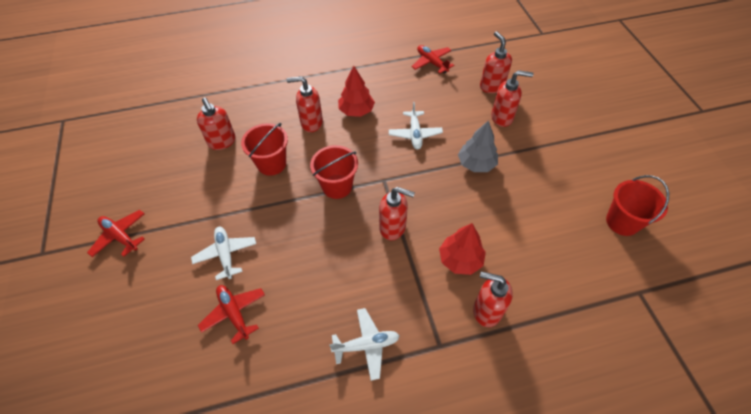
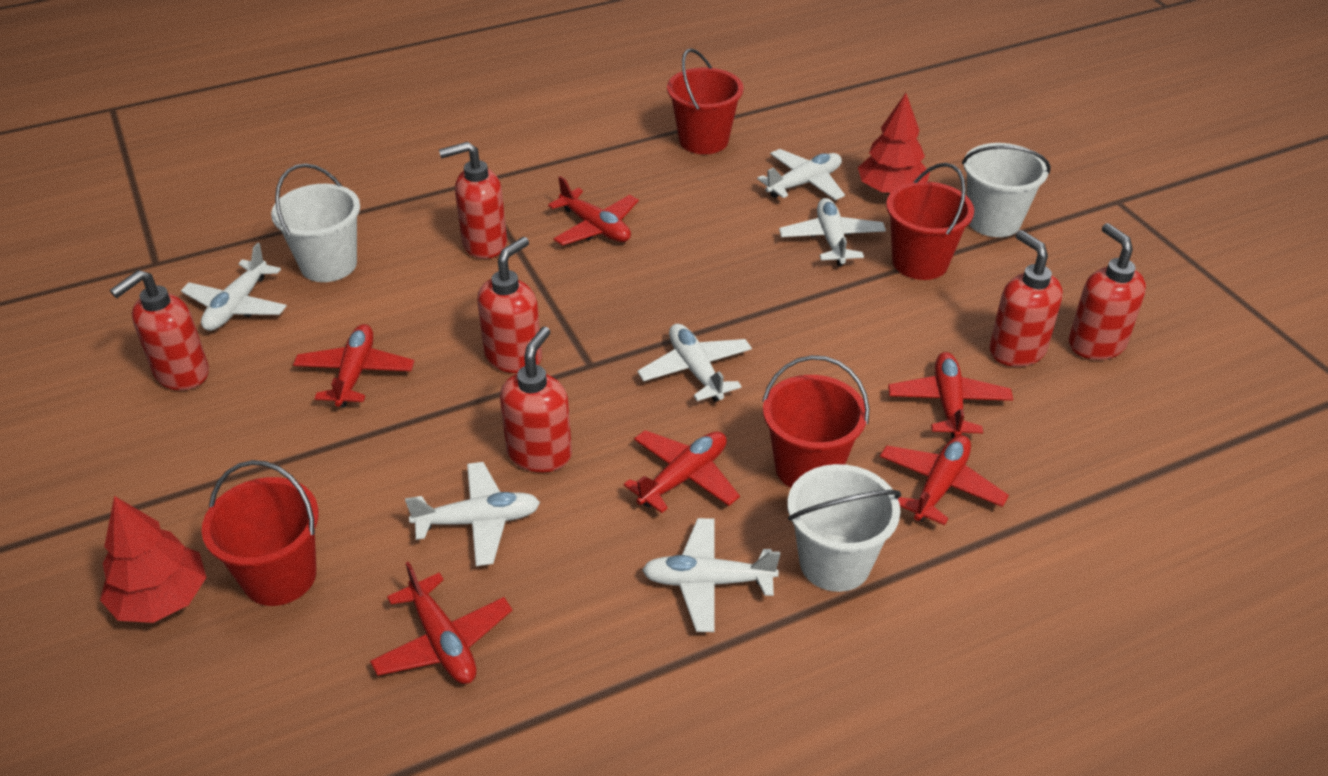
grey tree: 1 -> 0
red bucket: 3 -> 4
red plane: 3 -> 6
white bucket: 0 -> 3
white plane: 3 -> 6

